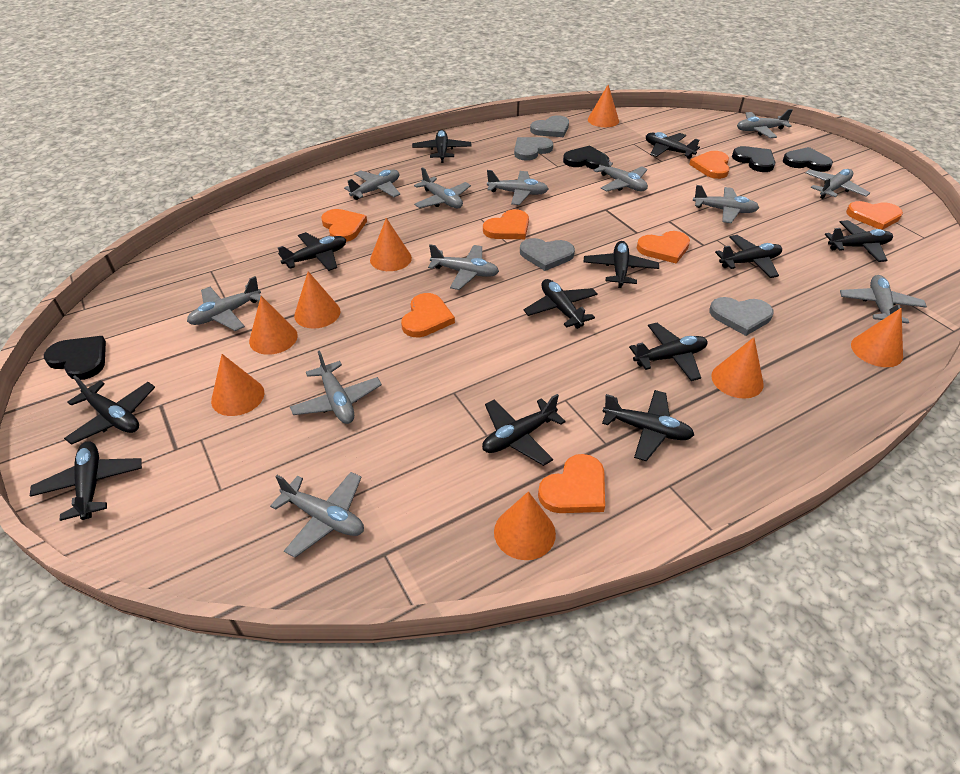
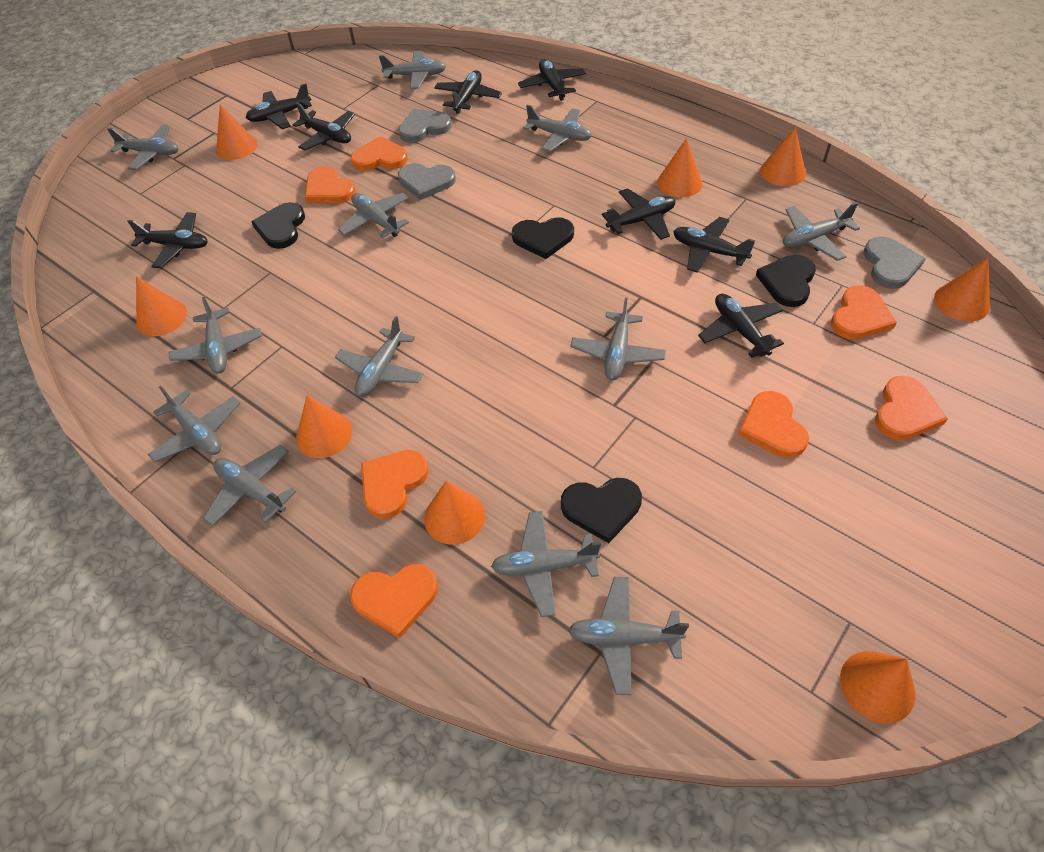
black plane: 12 -> 8
grey heart: 4 -> 3

